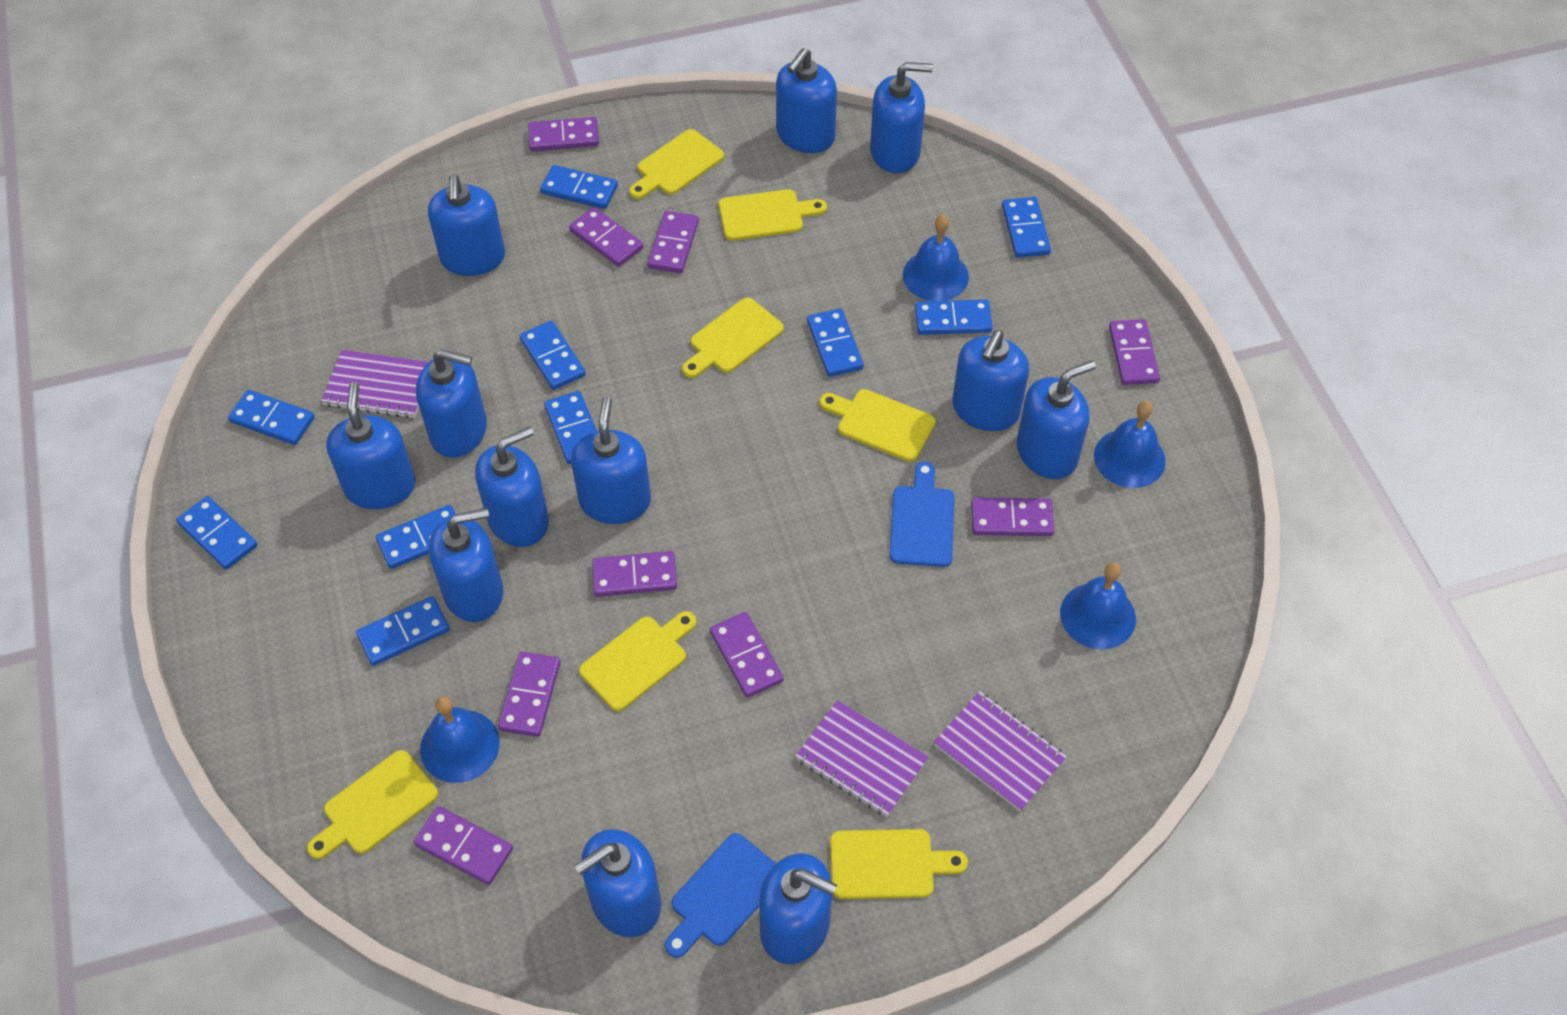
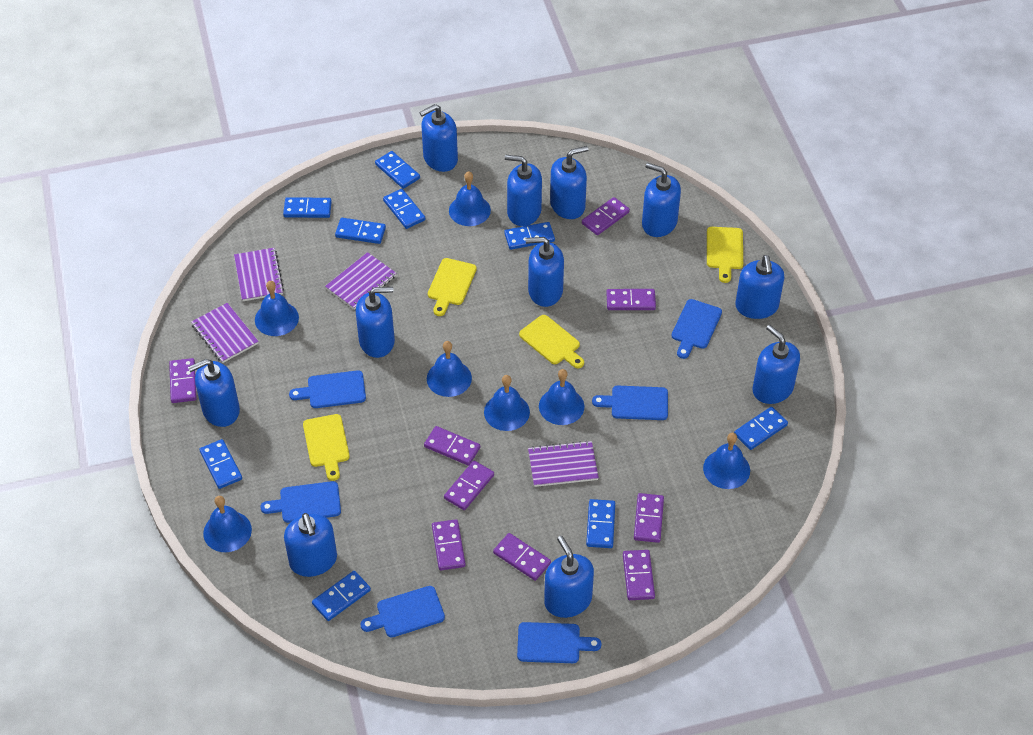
blue bell: 4 -> 7
blue cutting board: 2 -> 6
blue domino: 10 -> 9
blue soap dispenser: 12 -> 11
purple notebook: 3 -> 4
yellow cutting board: 7 -> 4

